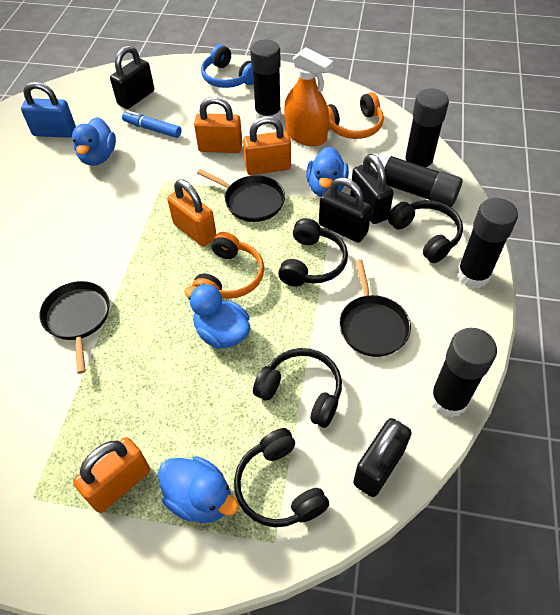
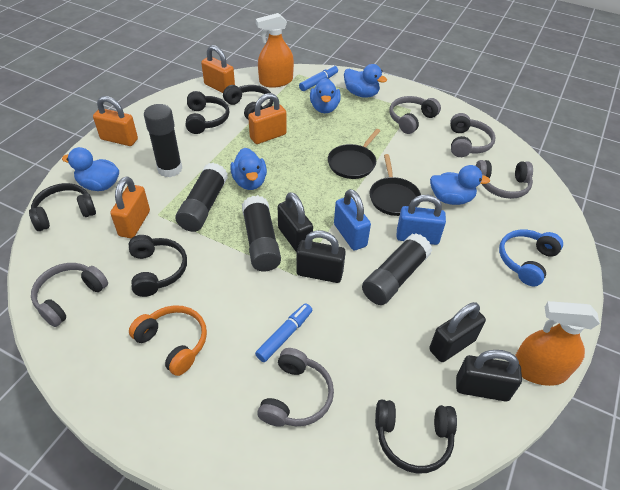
black glue stick: 5 -> 4
black headphones: 4 -> 5
black pan: 3 -> 2
blue duck: 4 -> 5
blue marker: 1 -> 2
blue padlock: 1 -> 2
grey headphones: 0 -> 5
orange headphones: 2 -> 1
orange spray bottle: 1 -> 2

